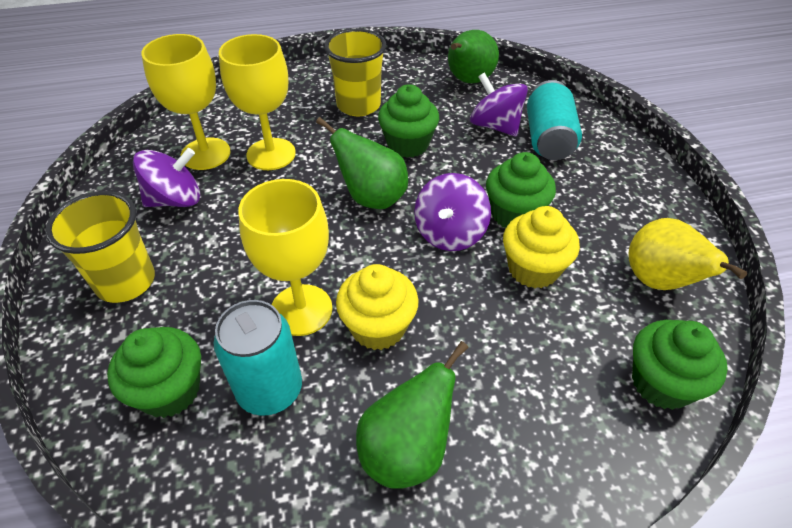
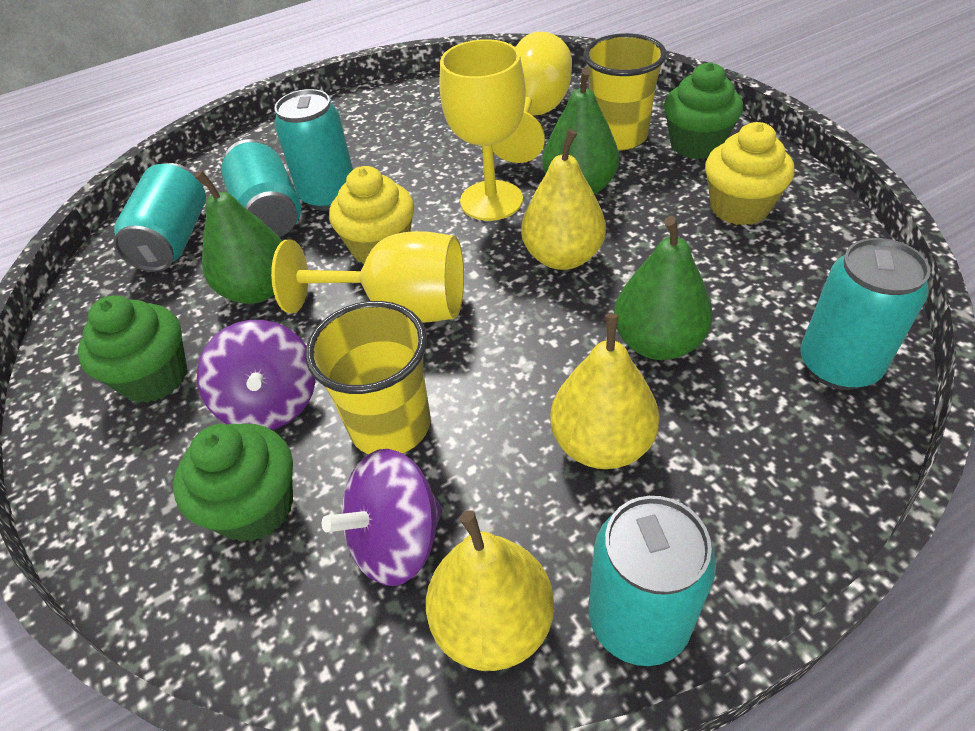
green cupcake: 4 -> 3
purple spinning top: 3 -> 2
turquoise can: 2 -> 5
yellow pear: 1 -> 3

